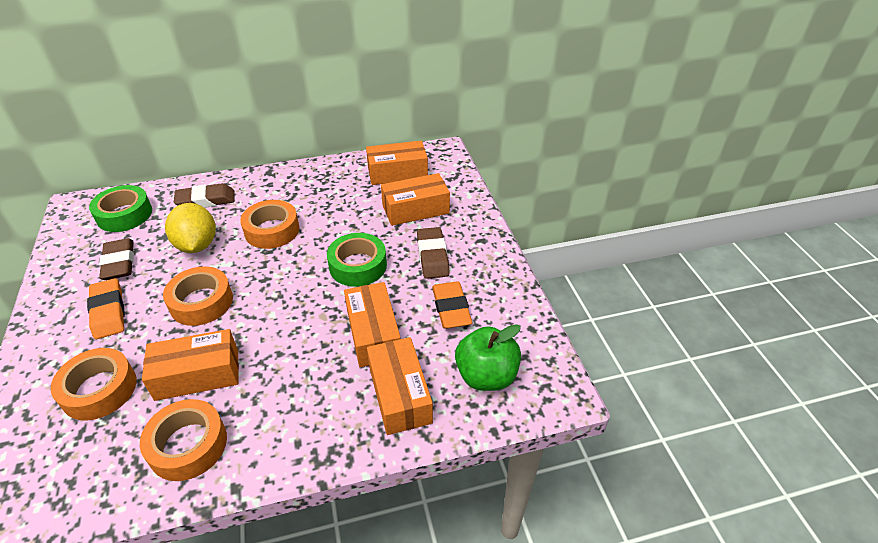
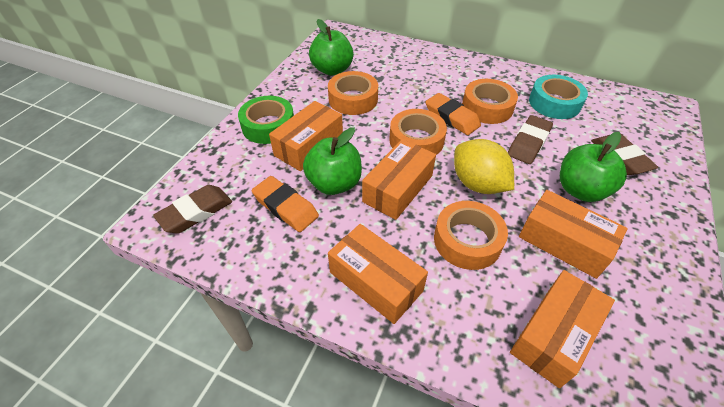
green apple: 1 -> 3
green tape: 2 -> 1
turquoise tape: 0 -> 1

